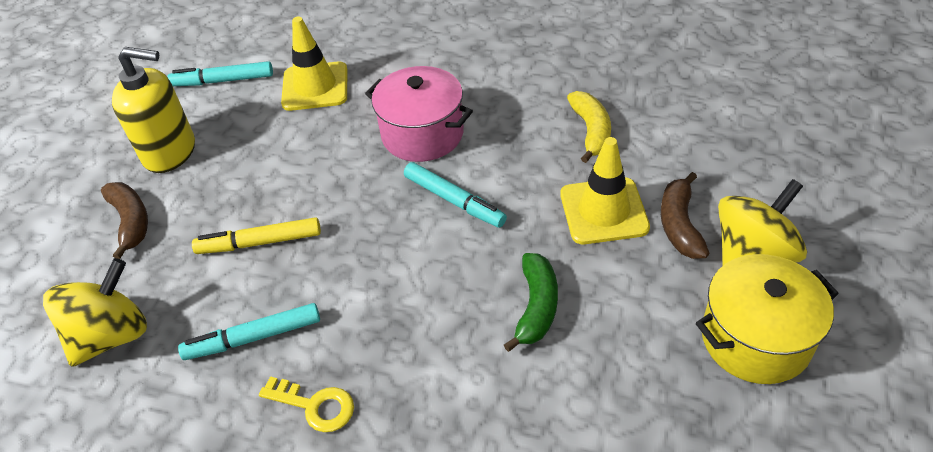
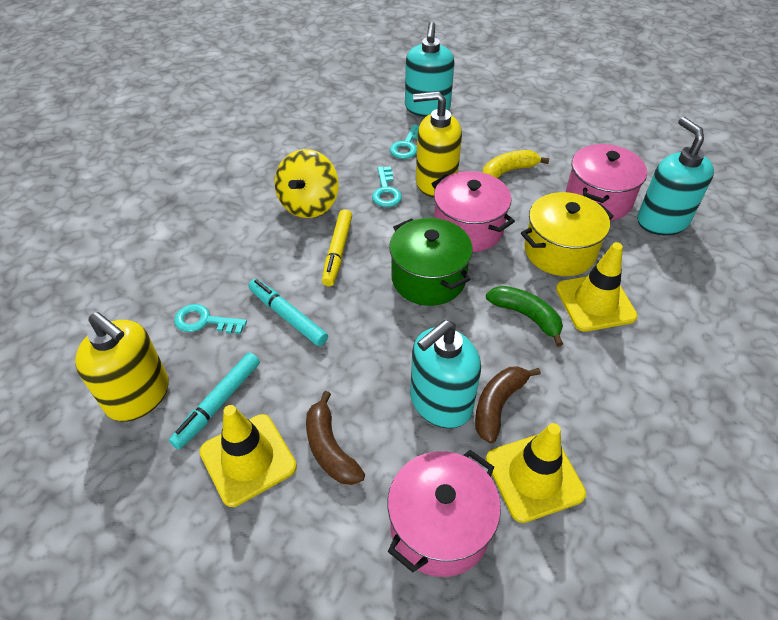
green pot: 0 -> 1
pink pot: 1 -> 3
turquoise key: 0 -> 3
turquoise marker: 3 -> 2
turquoise soap dispenser: 0 -> 3
yellow key: 1 -> 0
yellow soap dispenser: 1 -> 2
yellow spinning top: 2 -> 1
yellow traffic cone: 2 -> 3

